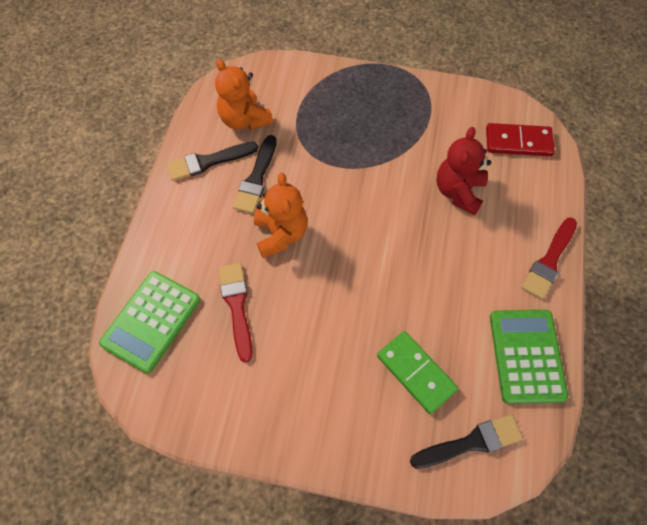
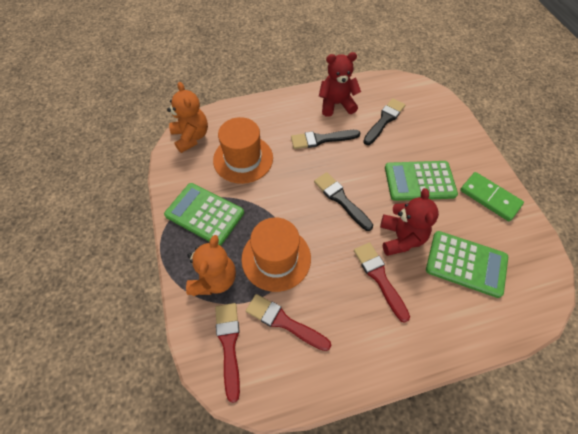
green calculator: 2 -> 3
orange hat: 0 -> 2
red brush: 2 -> 3
red domino: 1 -> 0
red teddy bear: 1 -> 2

